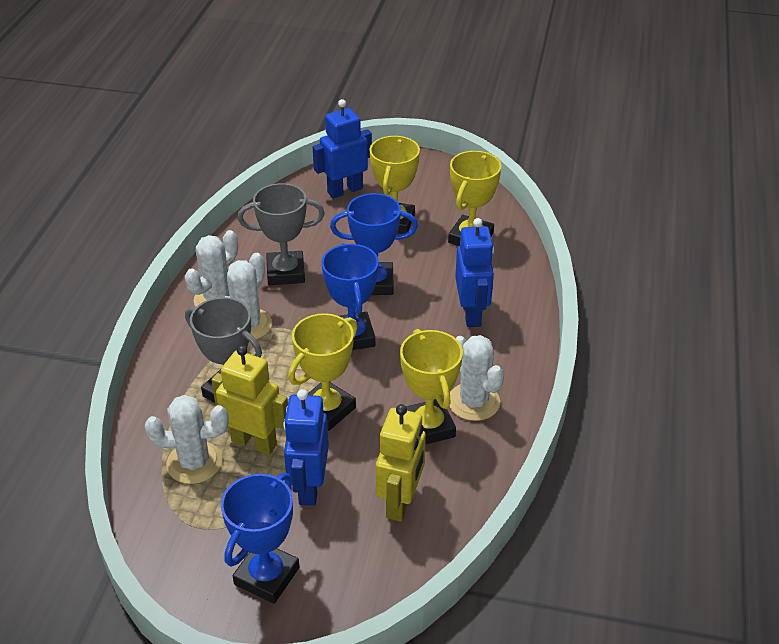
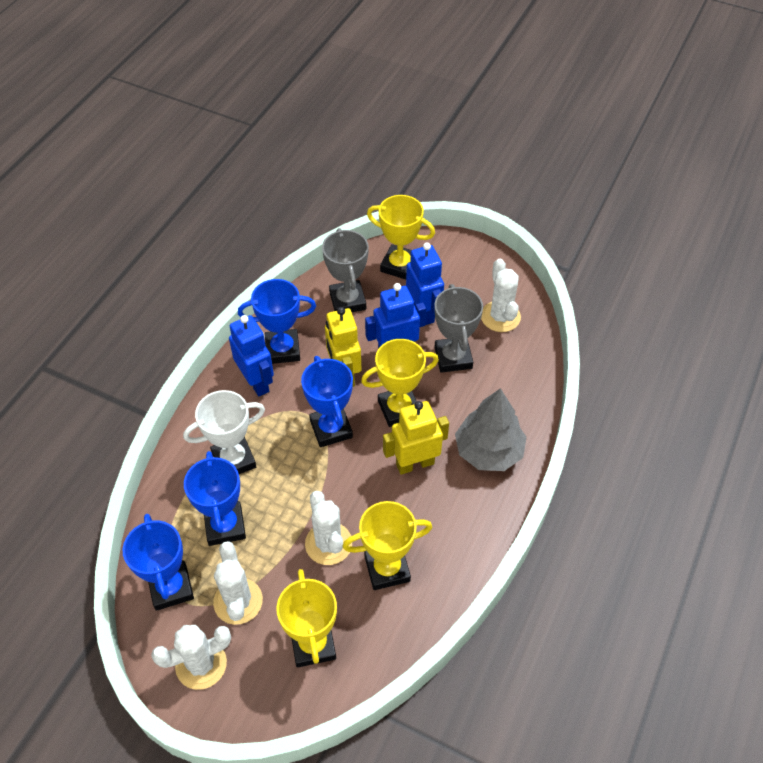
blue trophy: 3 -> 4
grey tree: 0 -> 1
white trophy: 0 -> 1

